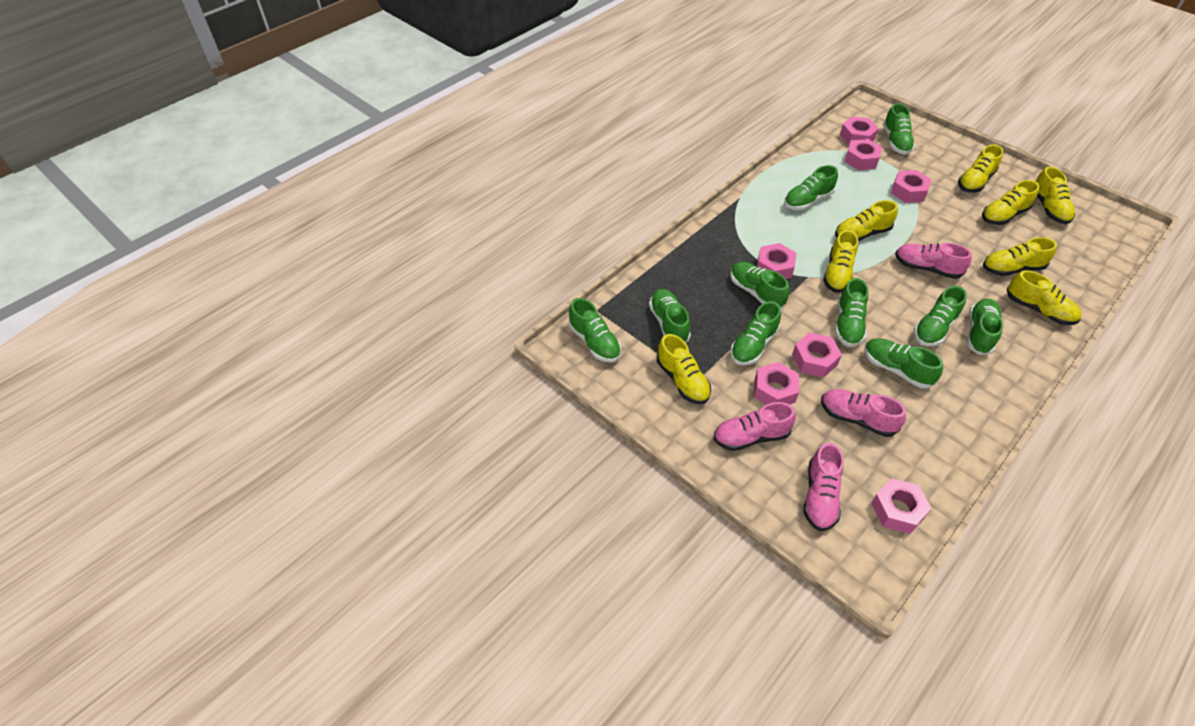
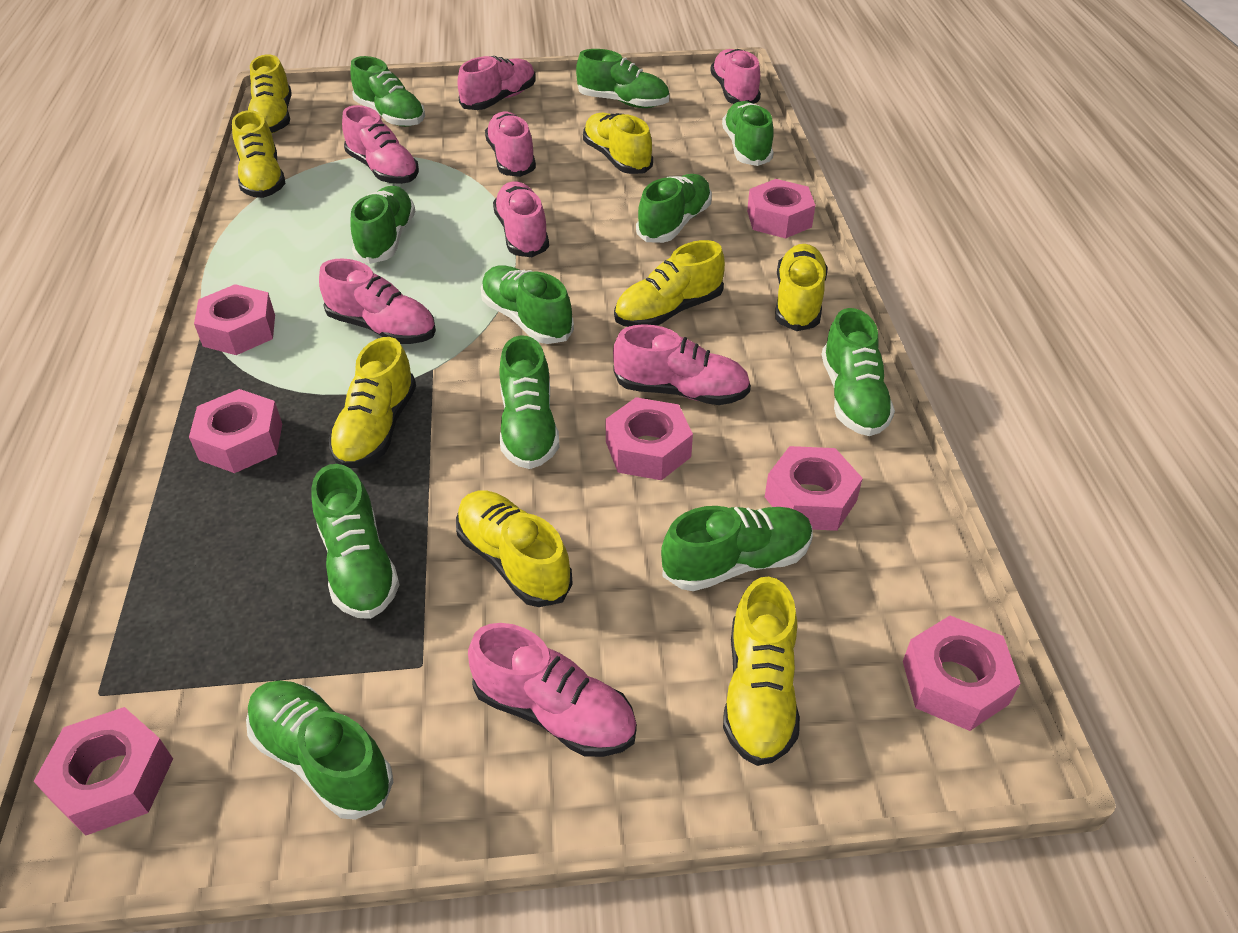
green shoe: 10 -> 11
pink shoe: 4 -> 8

